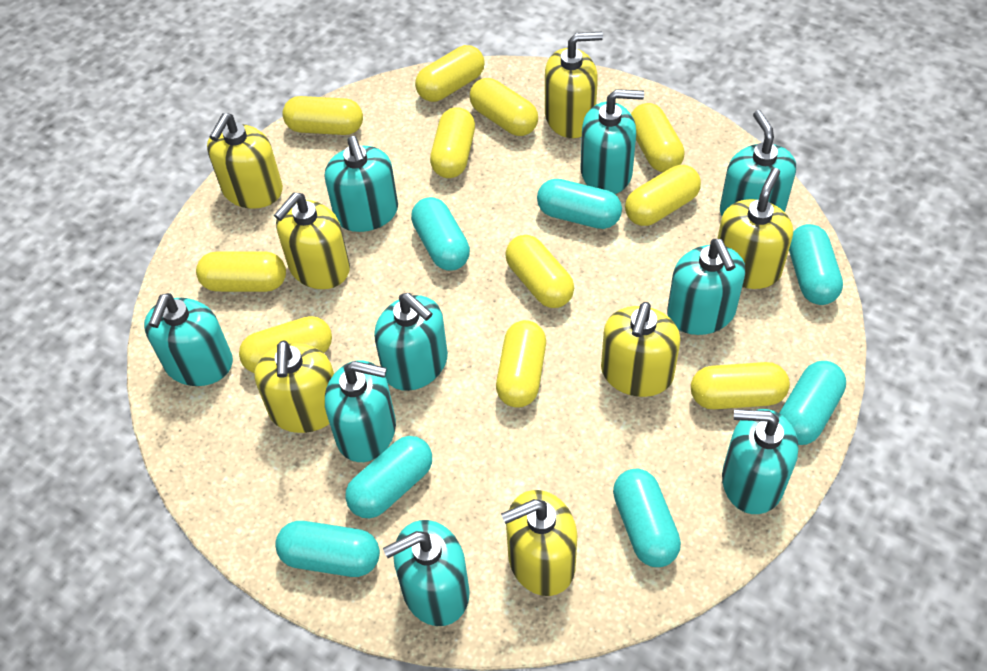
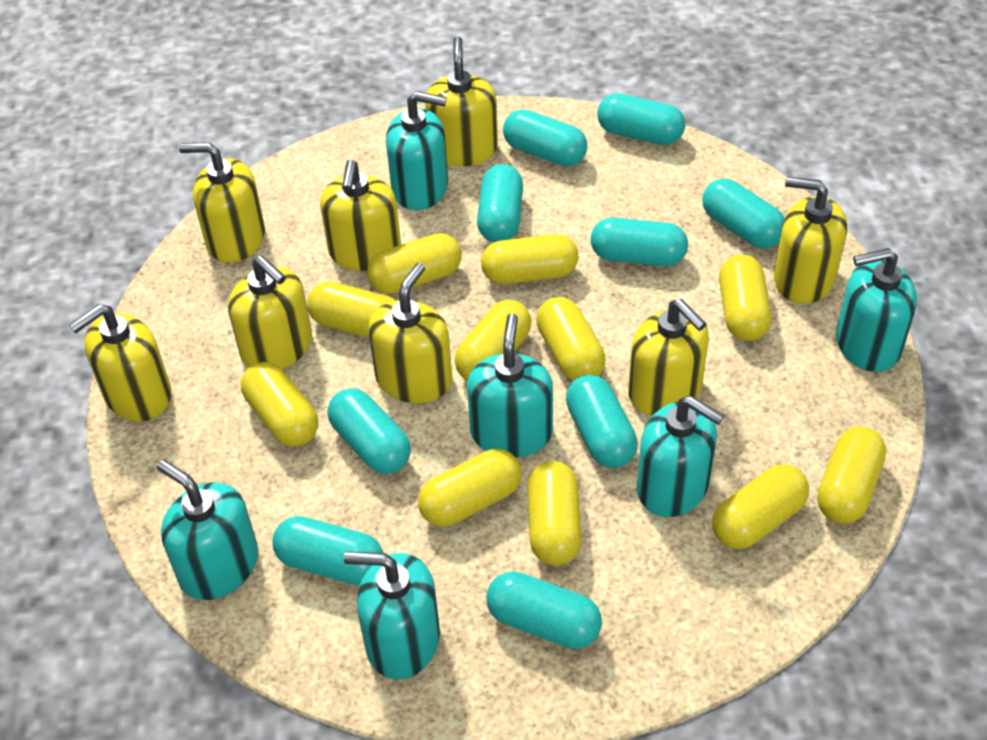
turquoise capsule: 7 -> 9
turquoise soap dispenser: 9 -> 6
yellow soap dispenser: 7 -> 8

